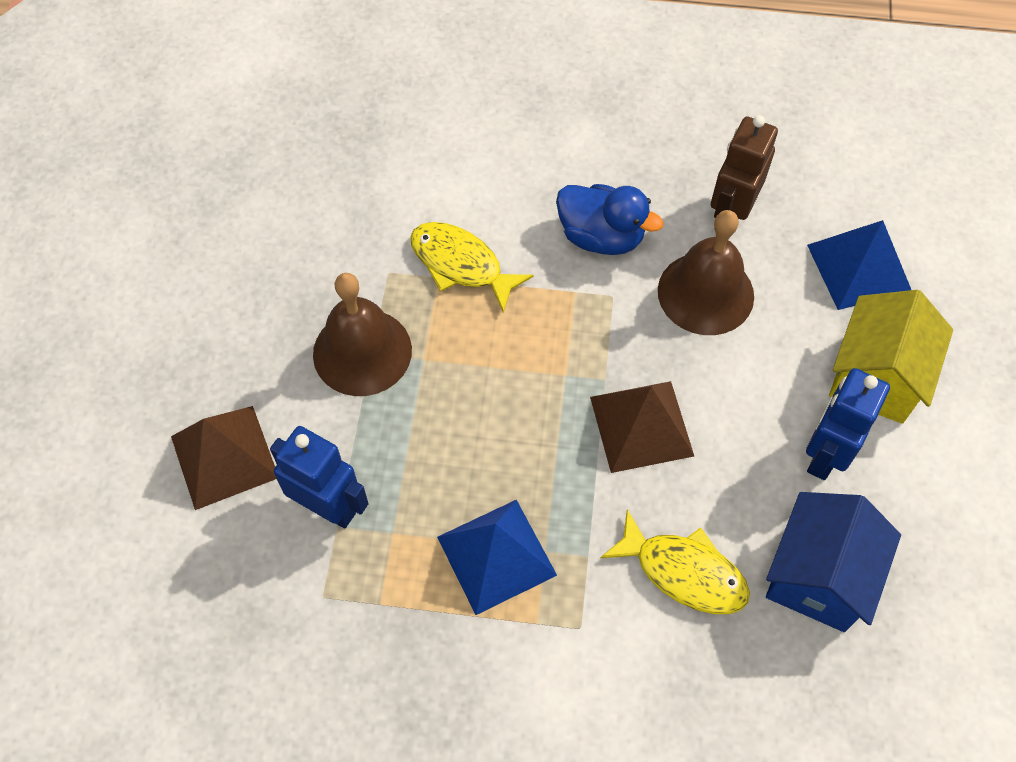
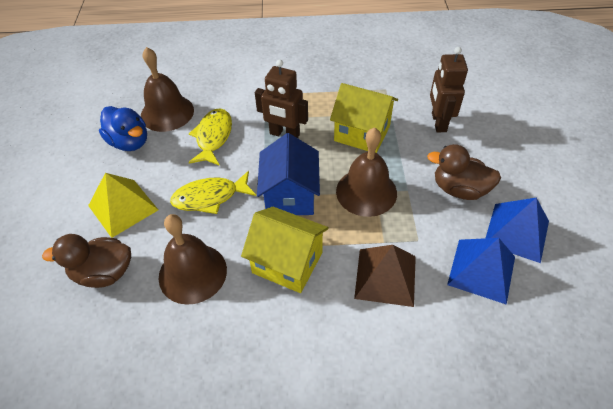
blue robot: 2 -> 0
brown bell: 2 -> 3
brown duck: 0 -> 2
brown pyramid: 2 -> 1
brown robot: 1 -> 2
yellow house: 1 -> 2
yellow pyramid: 0 -> 1

